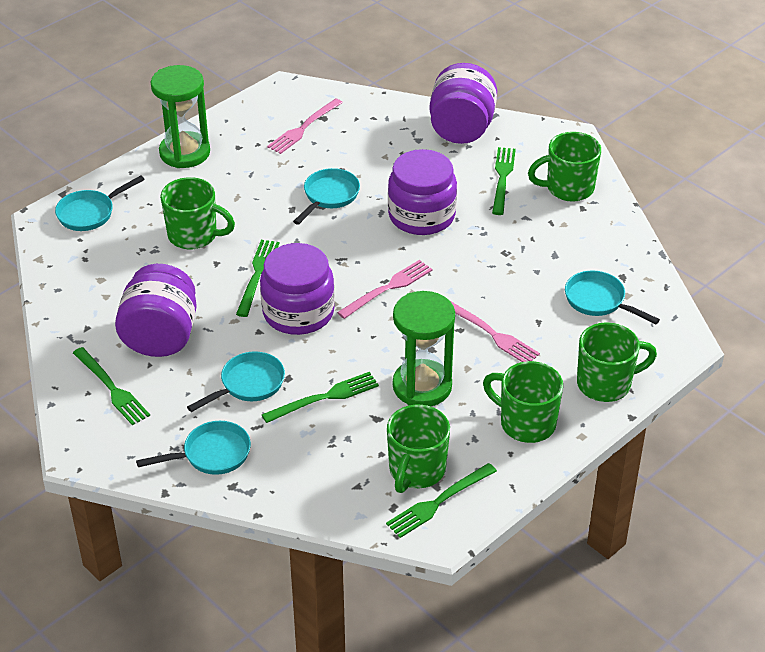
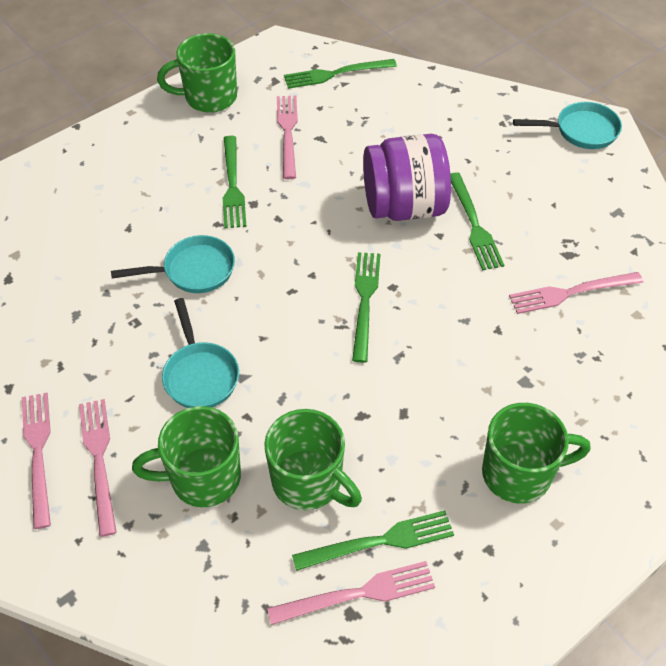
green hourglass: 2 -> 0
green mug: 5 -> 4
pink fork: 3 -> 5
purple jar: 4 -> 1
turquoise pan: 5 -> 3

